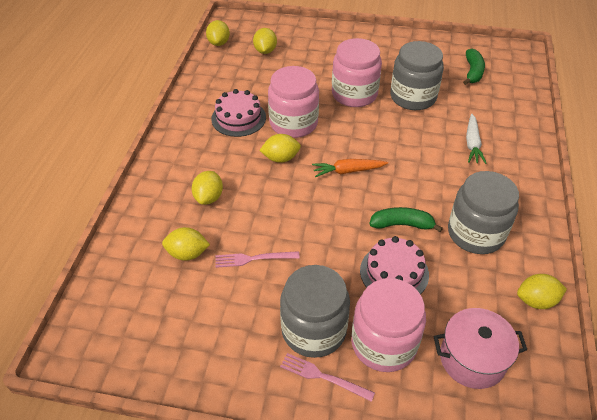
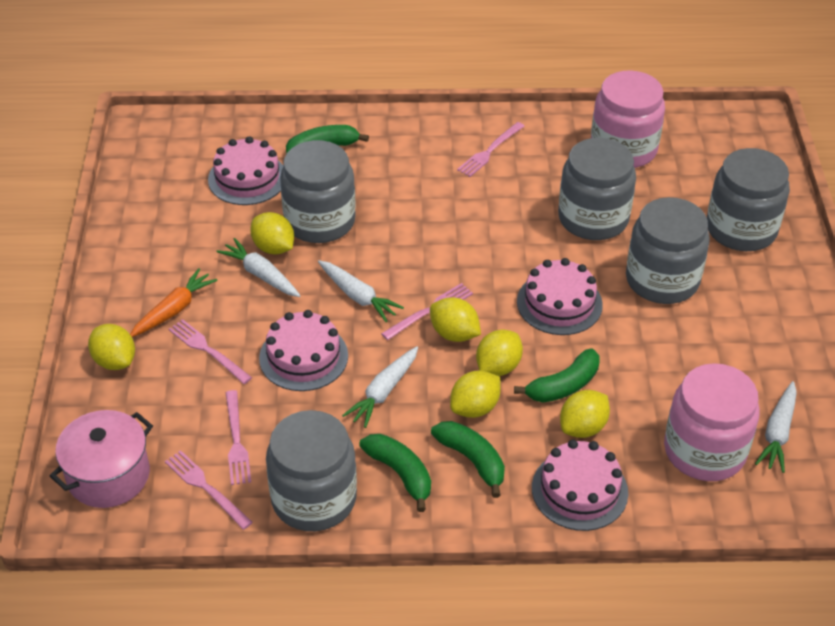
green banana: 2 -> 4
grey jar: 3 -> 5
pink cake: 2 -> 4
pink fork: 2 -> 5
pink jar: 3 -> 2
white carrot: 1 -> 4

